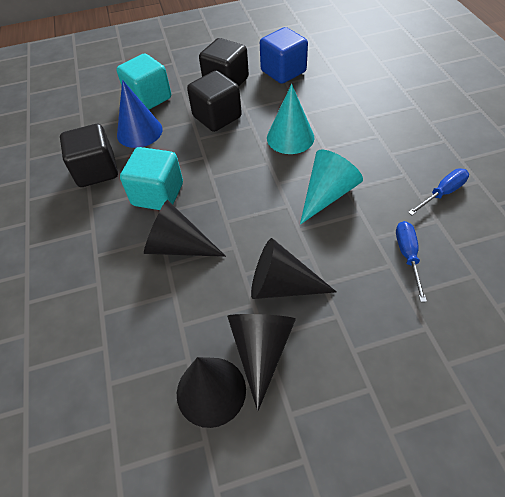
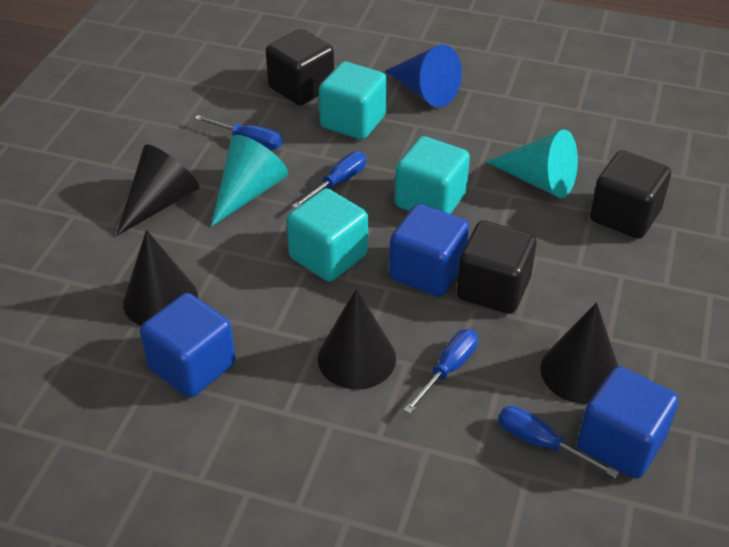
blue cube: 1 -> 3
blue screwdriver: 2 -> 4
turquoise cube: 2 -> 3

